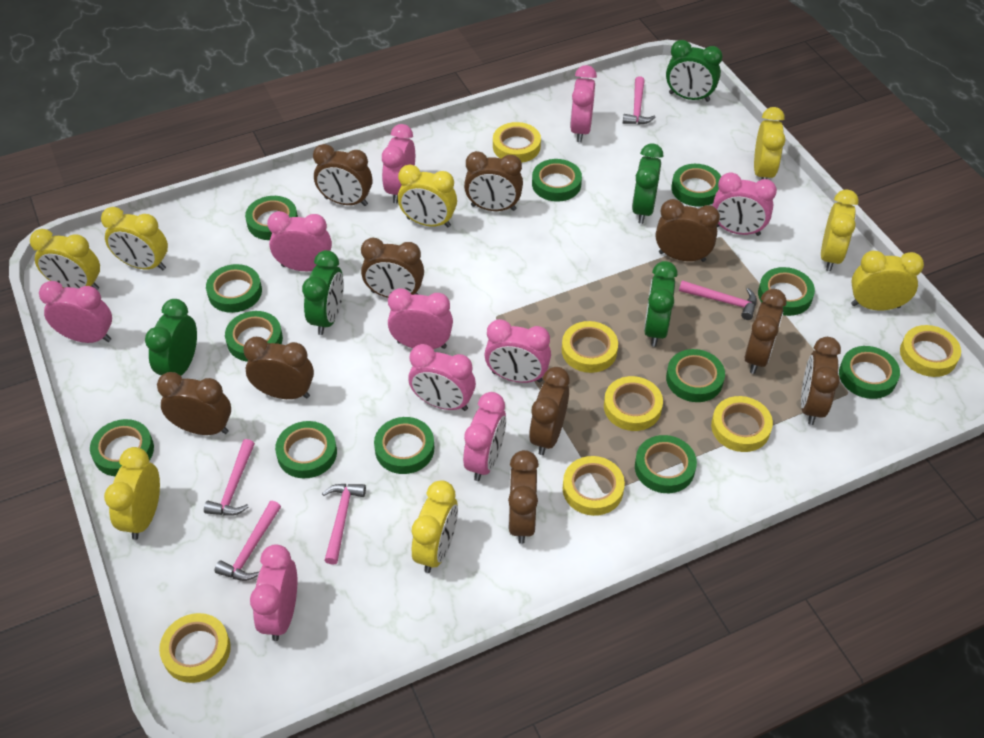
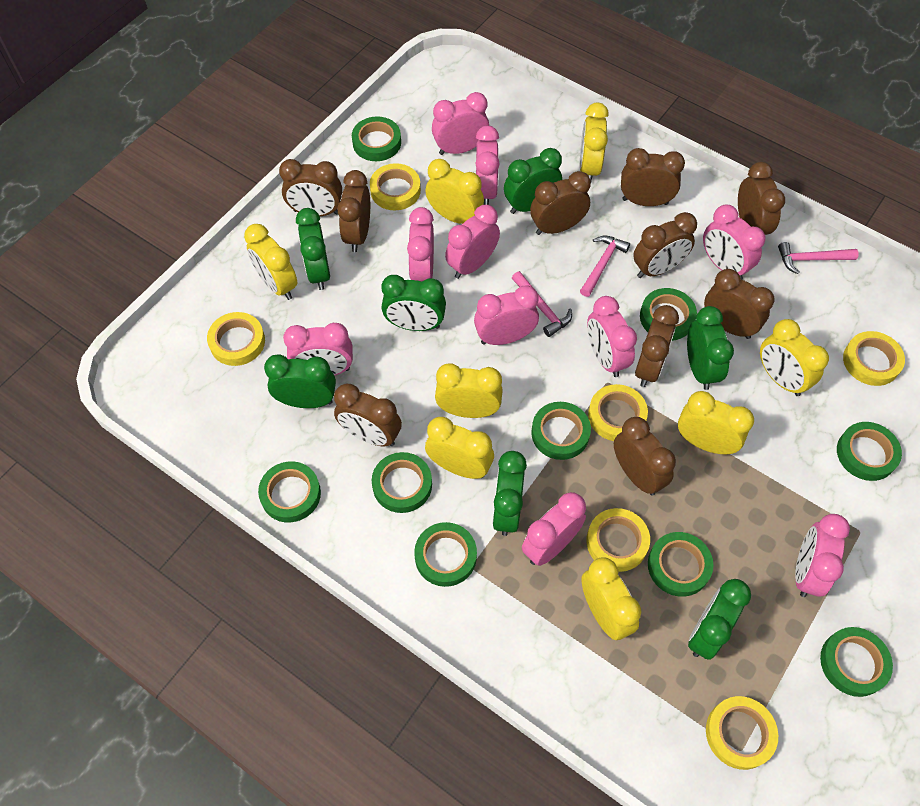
green clock: 5 -> 7
green tape: 12 -> 9
pink hammer: 5 -> 3
yellow tape: 7 -> 6

